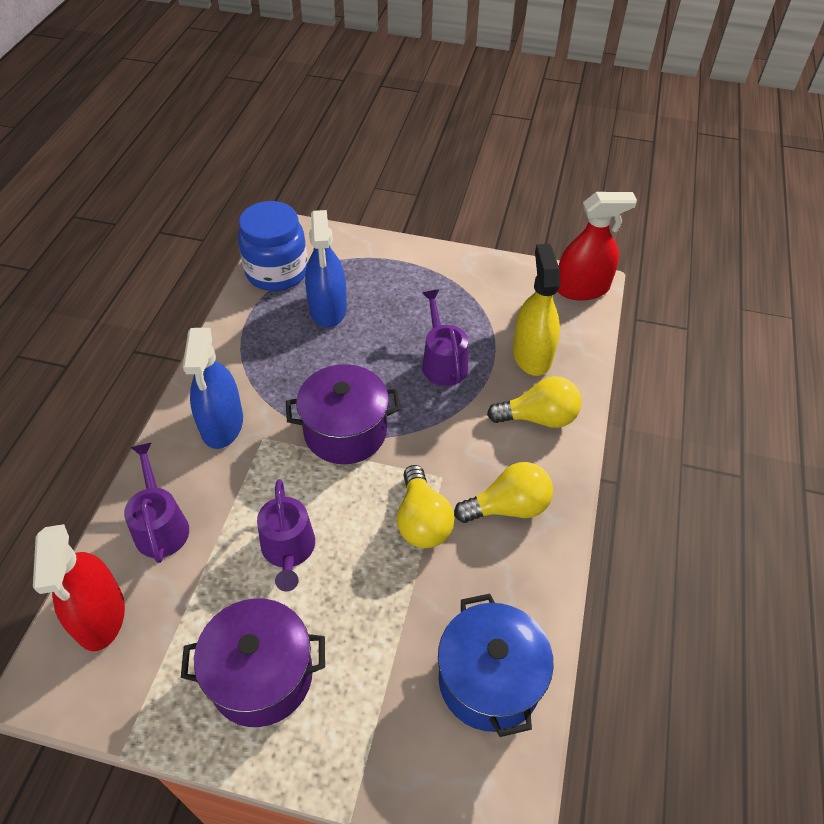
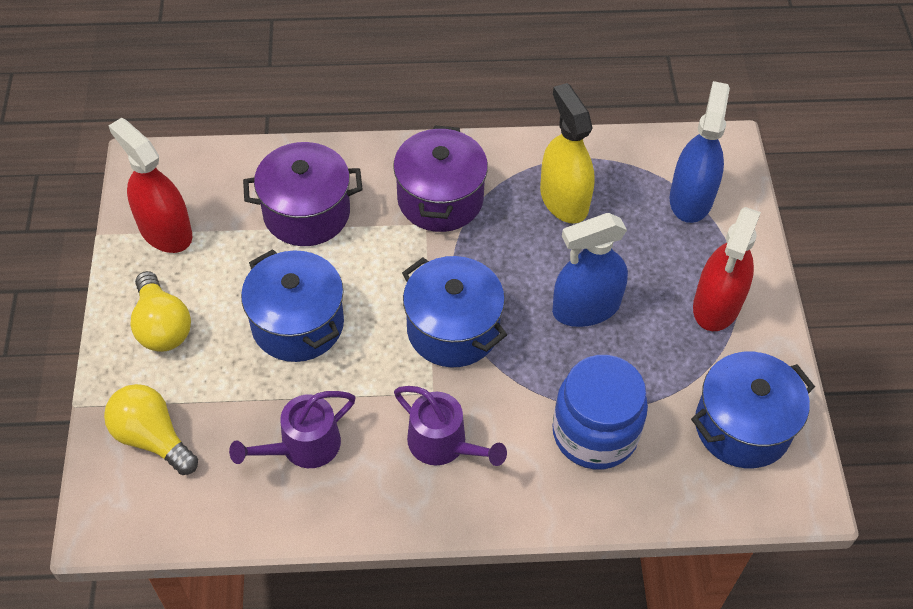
blue pot: 1 -> 3
purple watering can: 3 -> 2
yellow light bulb: 3 -> 2

